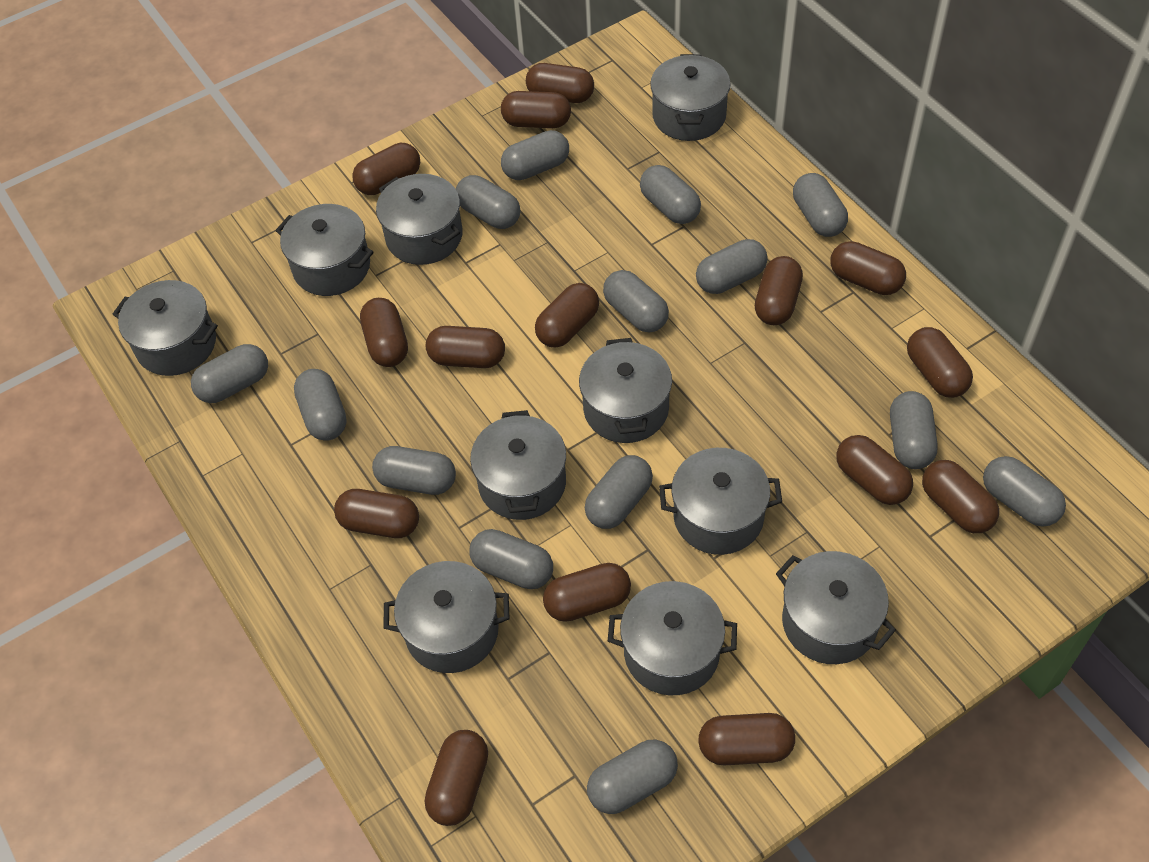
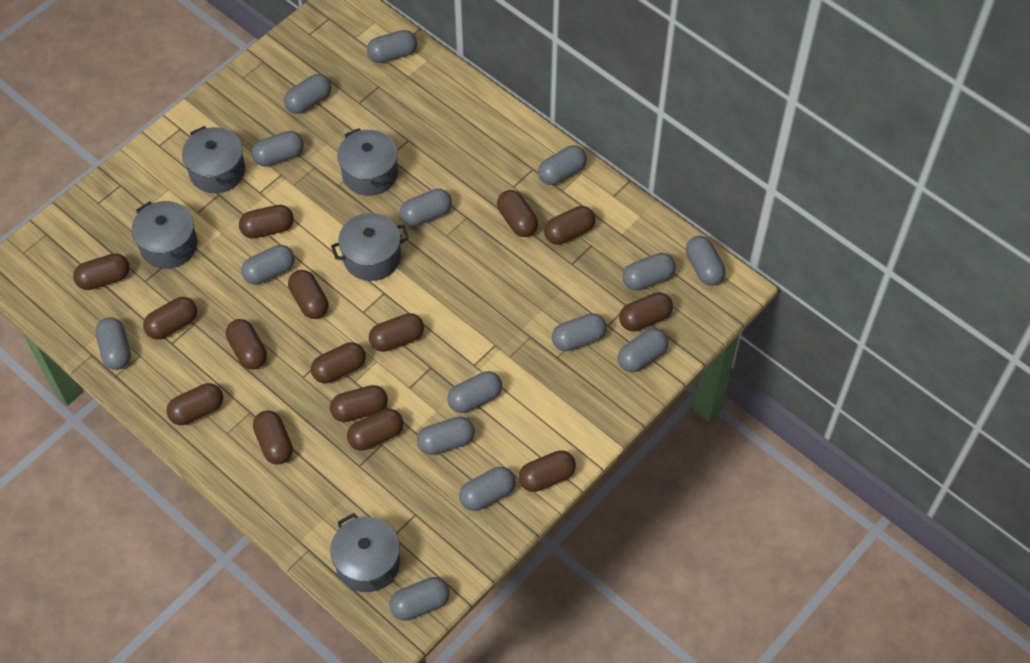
grey capsule: 14 -> 15
grey pot: 10 -> 5

